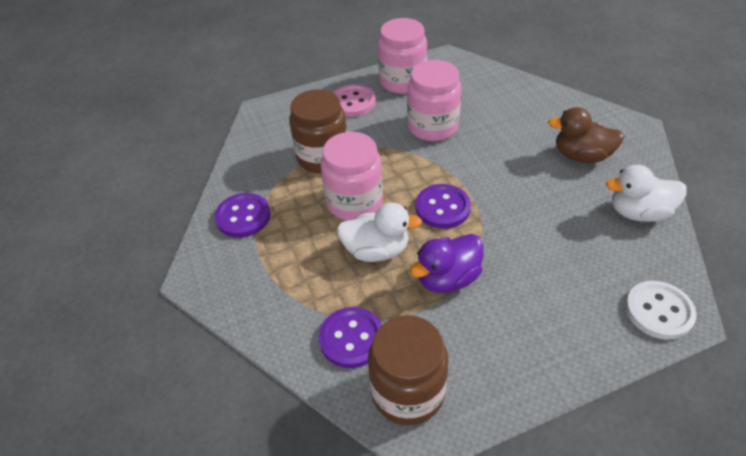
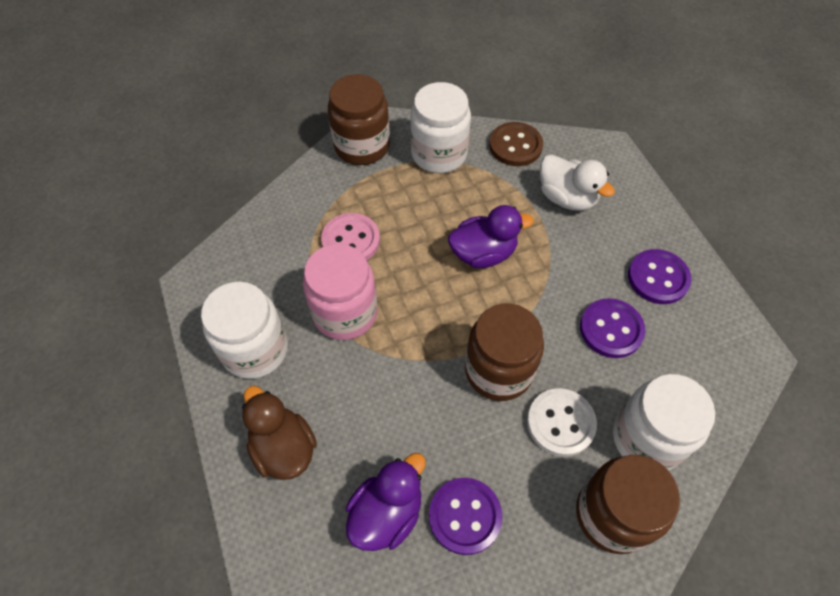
brown button: 0 -> 1
brown jar: 2 -> 3
pink jar: 3 -> 1
purple duck: 1 -> 2
white duck: 2 -> 1
white jar: 0 -> 3

